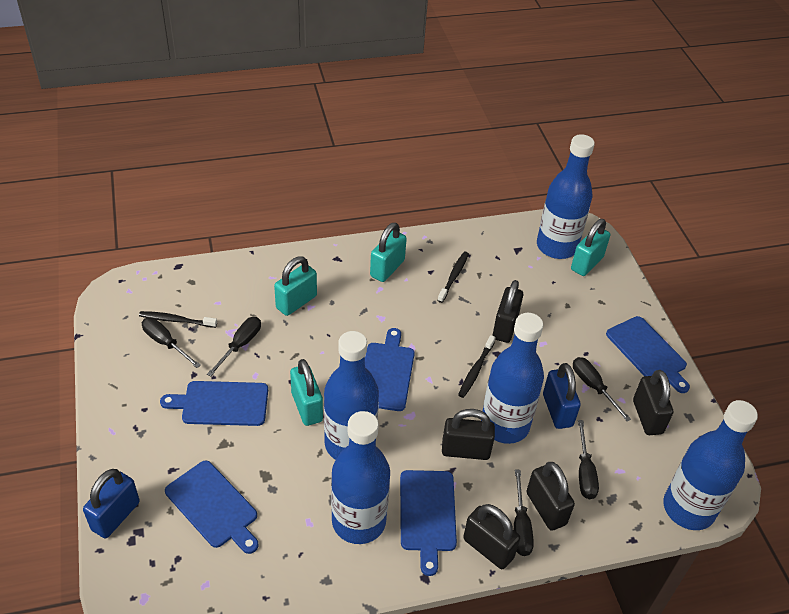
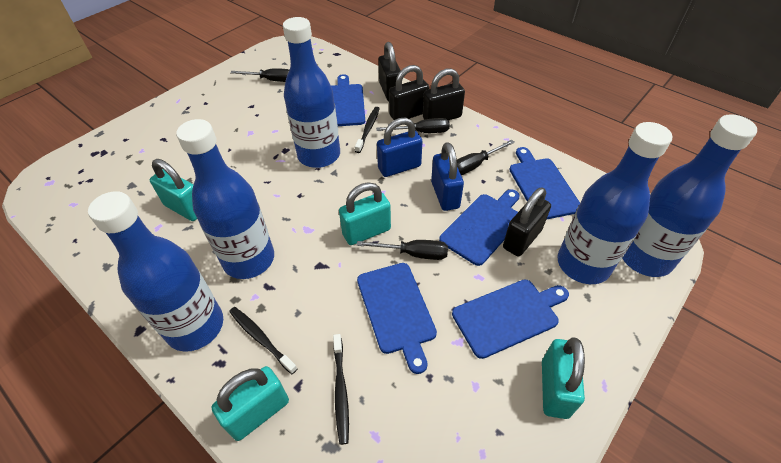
black padlock: 5 -> 4
black screwdriver: 5 -> 4

